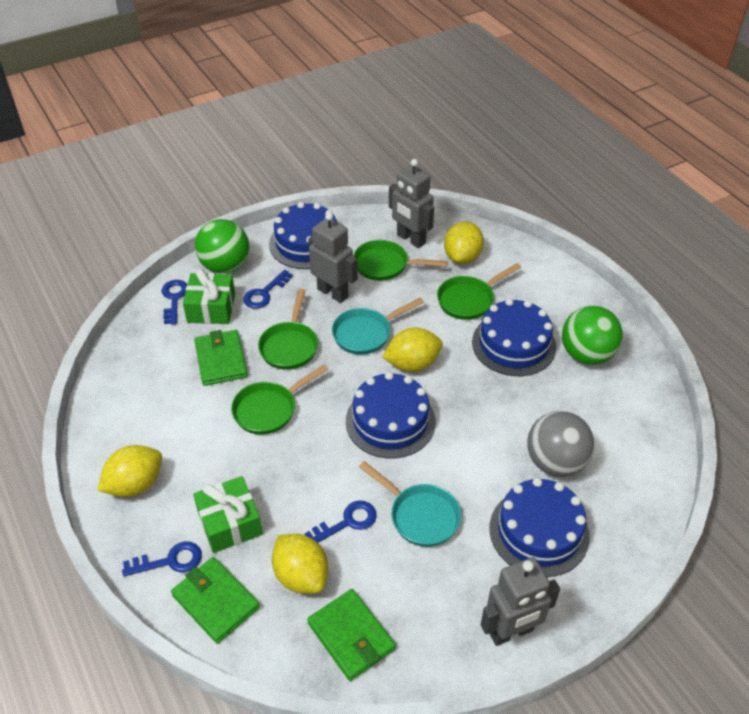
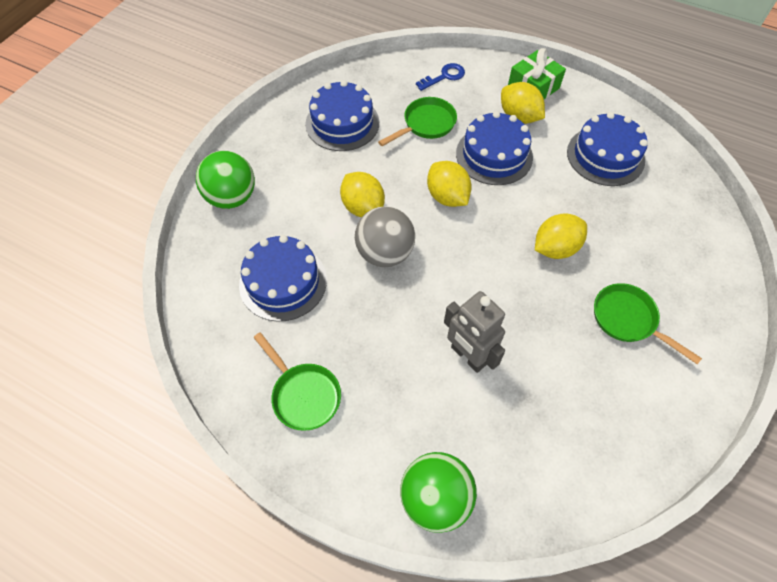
blue key: 4 -> 1
green gift: 2 -> 1
green pan: 4 -> 3
green wallet: 3 -> 0
grey robot: 3 -> 1
turquoise pan: 2 -> 0

